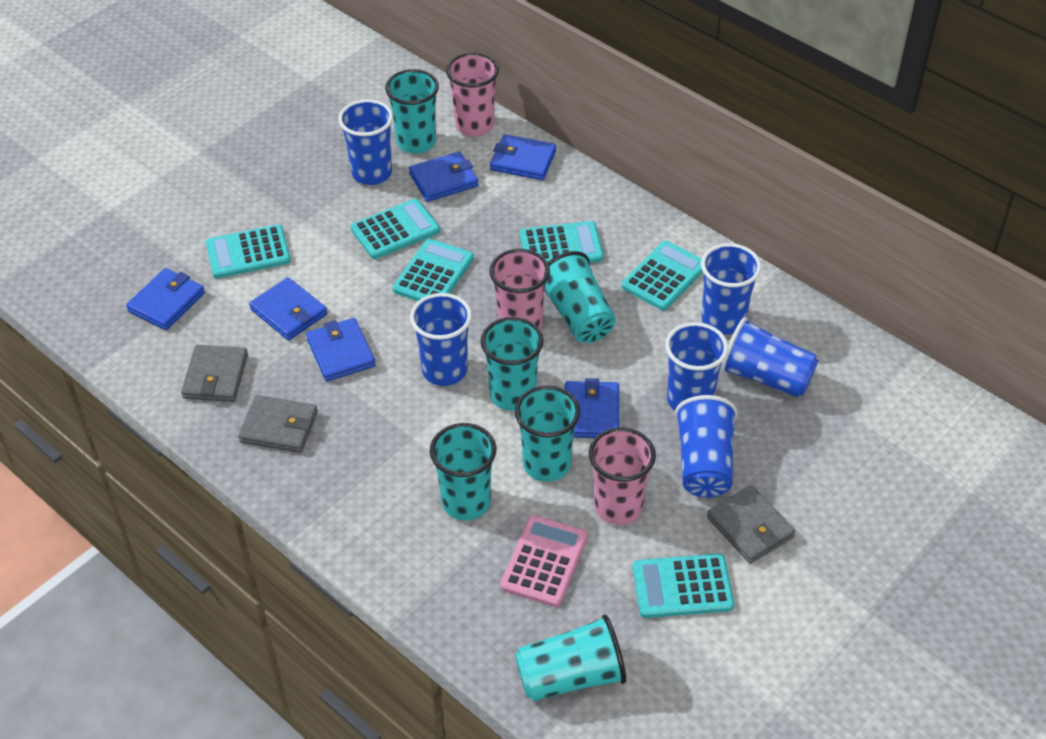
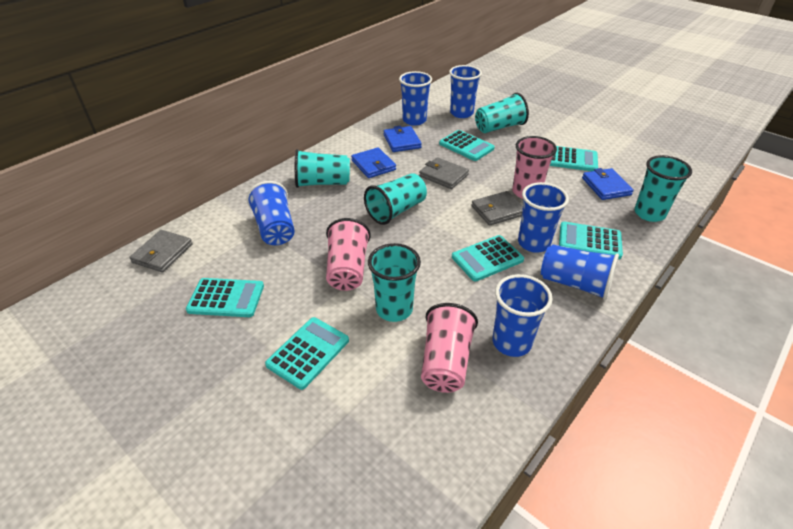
blue wallet: 6 -> 3
pink calculator: 1 -> 0
turquoise cup: 6 -> 5

